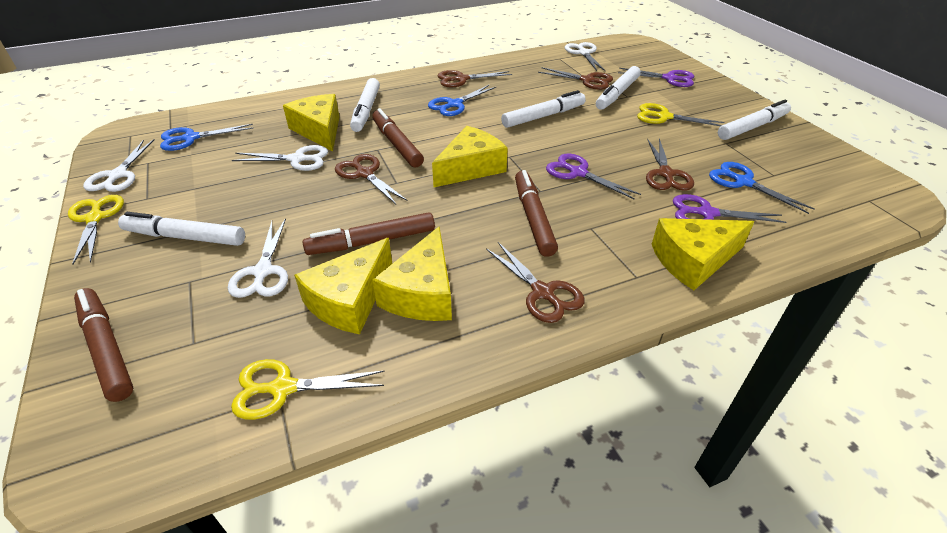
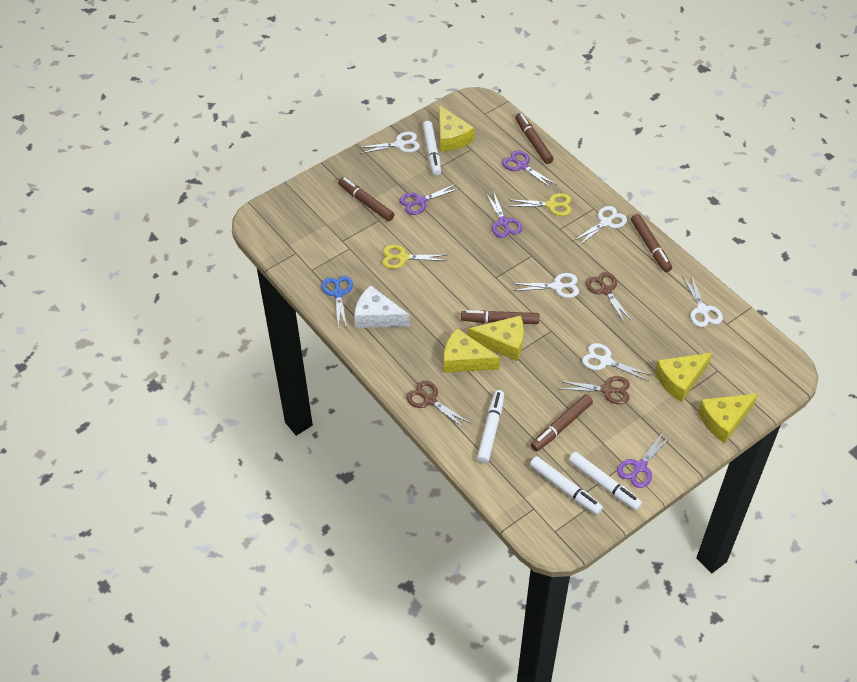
blue scissors: 3 -> 1
brown marker: 4 -> 5
brown scissors: 5 -> 3
purple scissors: 3 -> 4
white cheese: 0 -> 1
white marker: 5 -> 4
white scissors: 4 -> 5
yellow scissors: 3 -> 2

